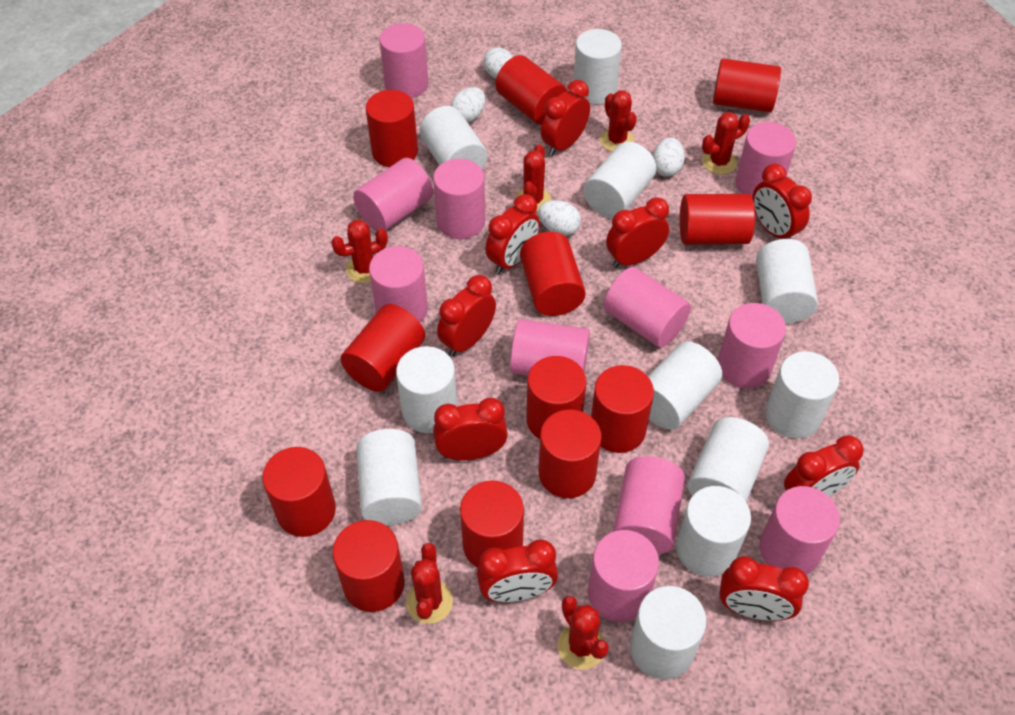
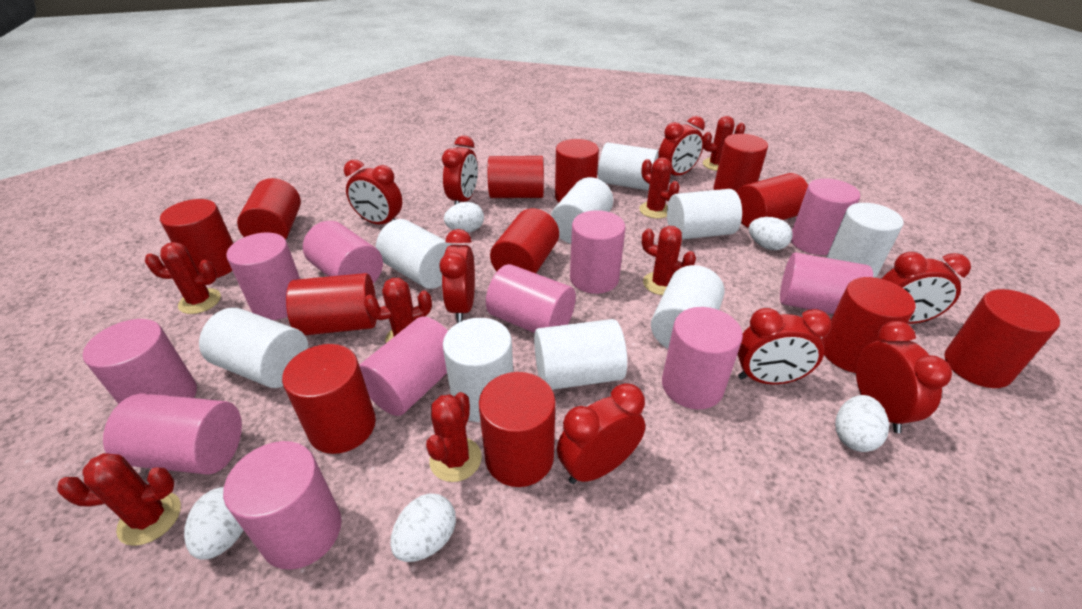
red cactus: 6 -> 7
red clock: 9 -> 8
white cylinder: 11 -> 9
white egg: 4 -> 5

